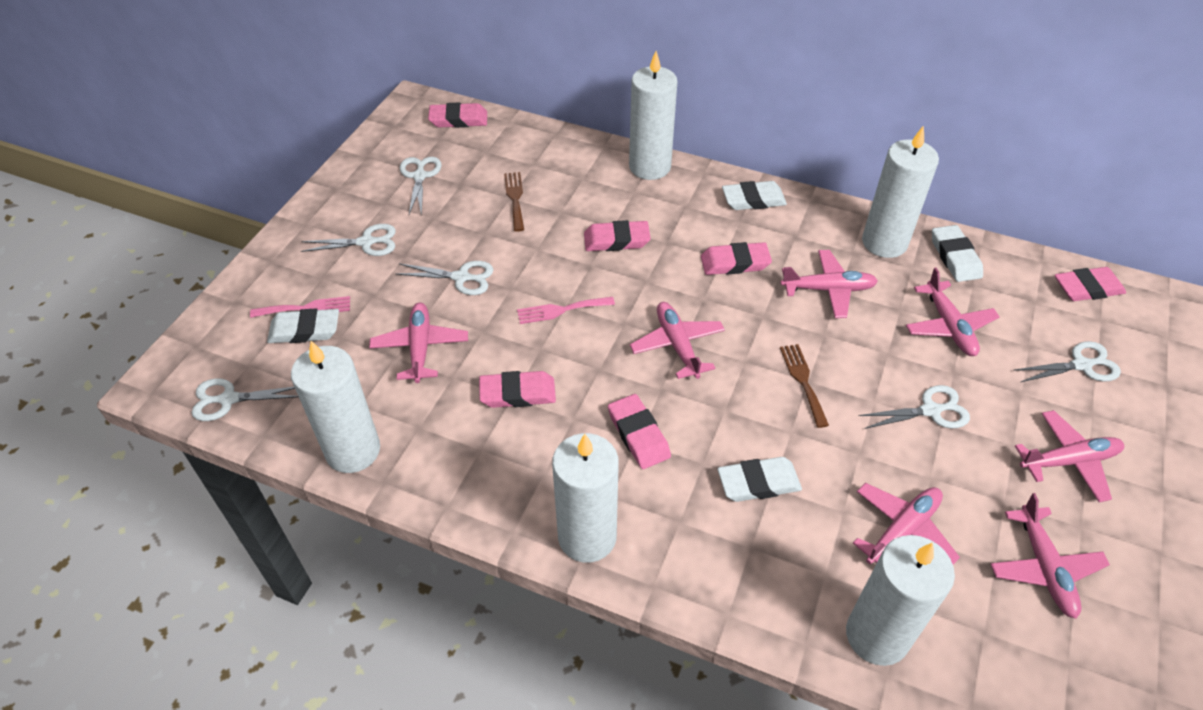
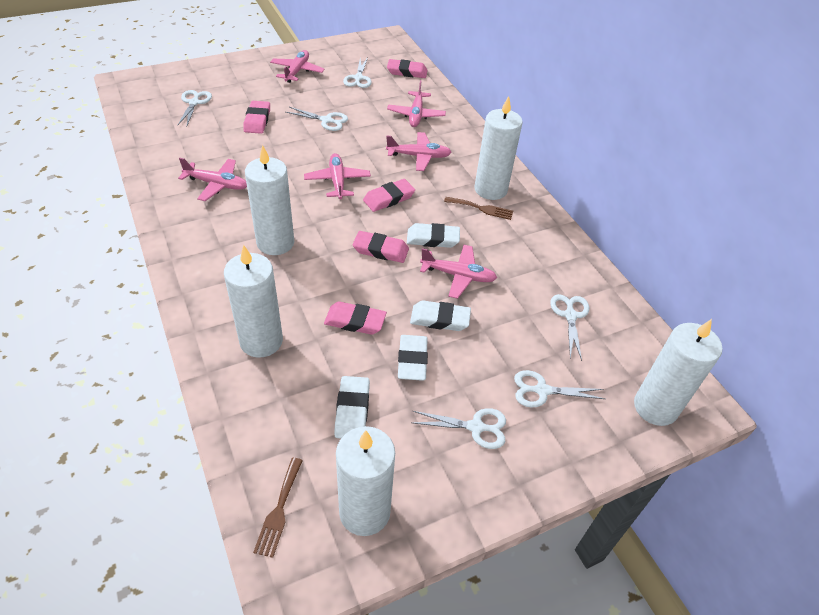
pink eraser: 6 -> 5
pink fork: 2 -> 0
pink plane: 7 -> 6

